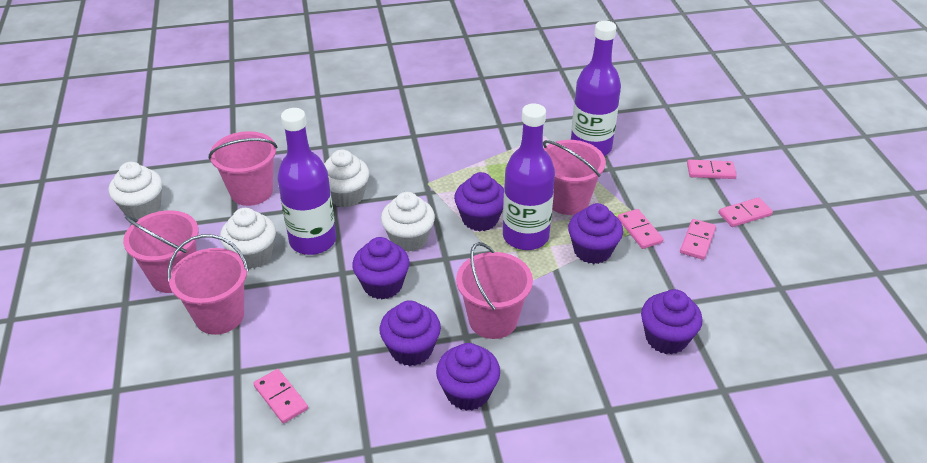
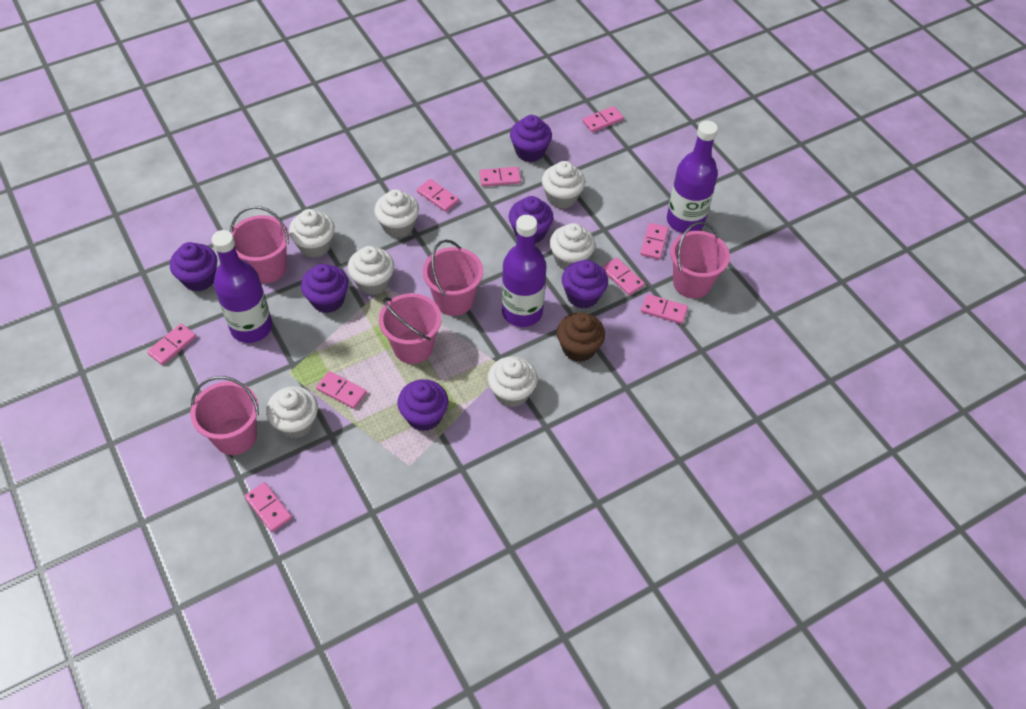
brown cupcake: 0 -> 1
pink domino: 5 -> 9
white cupcake: 4 -> 7

